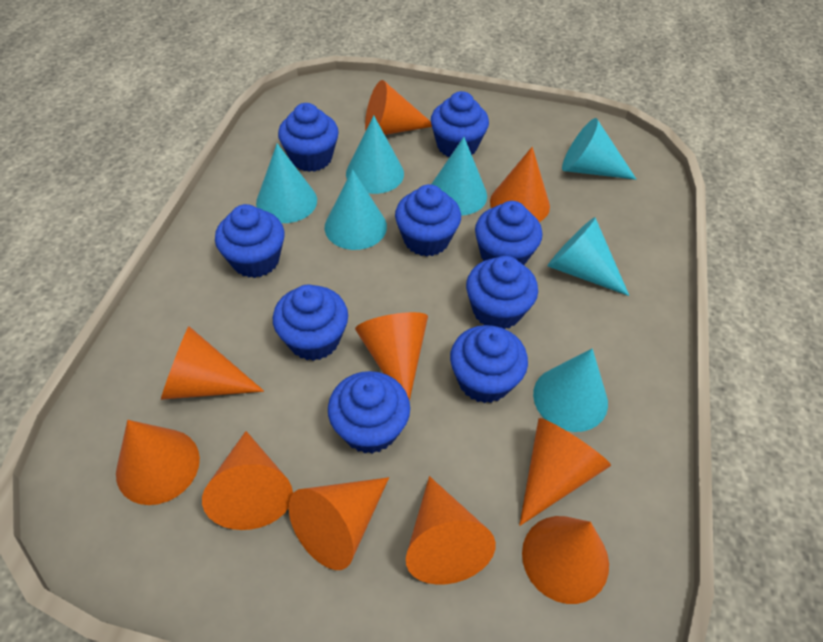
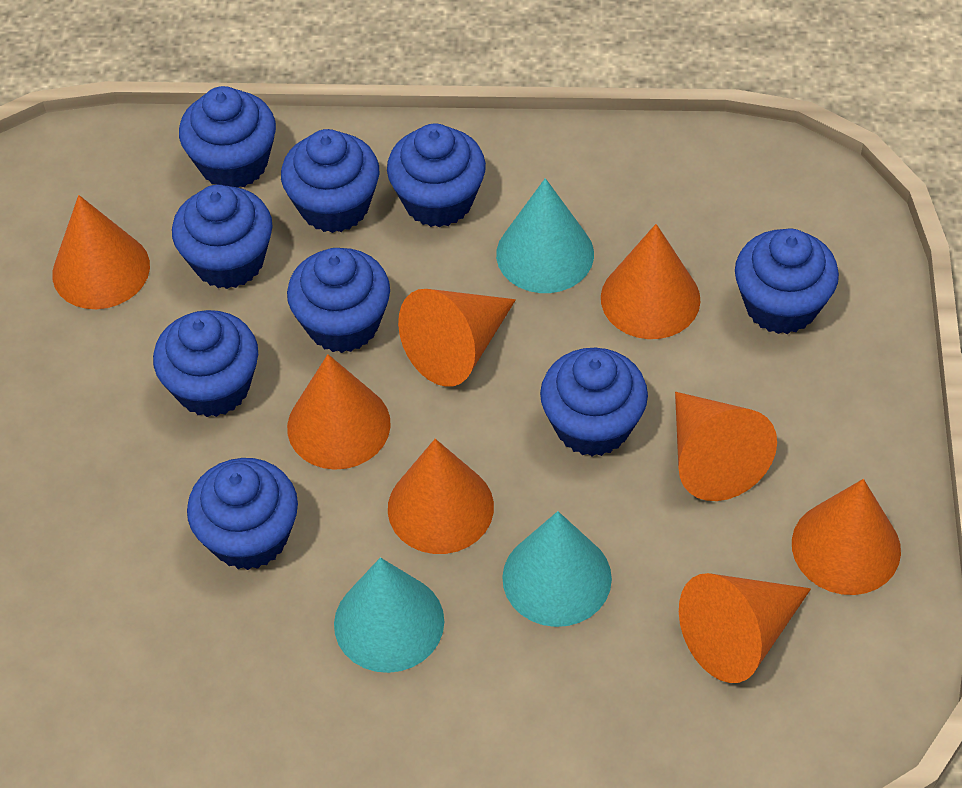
orange cone: 10 -> 8
turquoise cone: 7 -> 3

